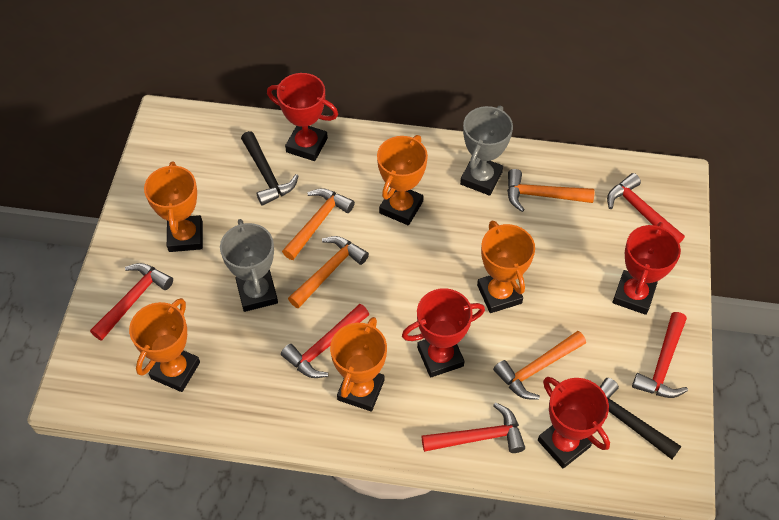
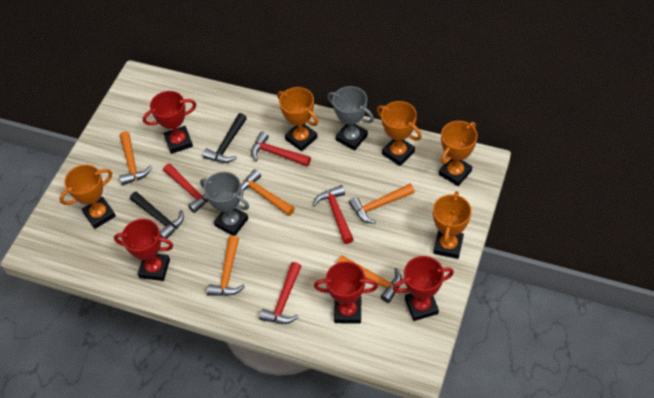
orange hammer: 4 -> 5
red hammer: 5 -> 4

